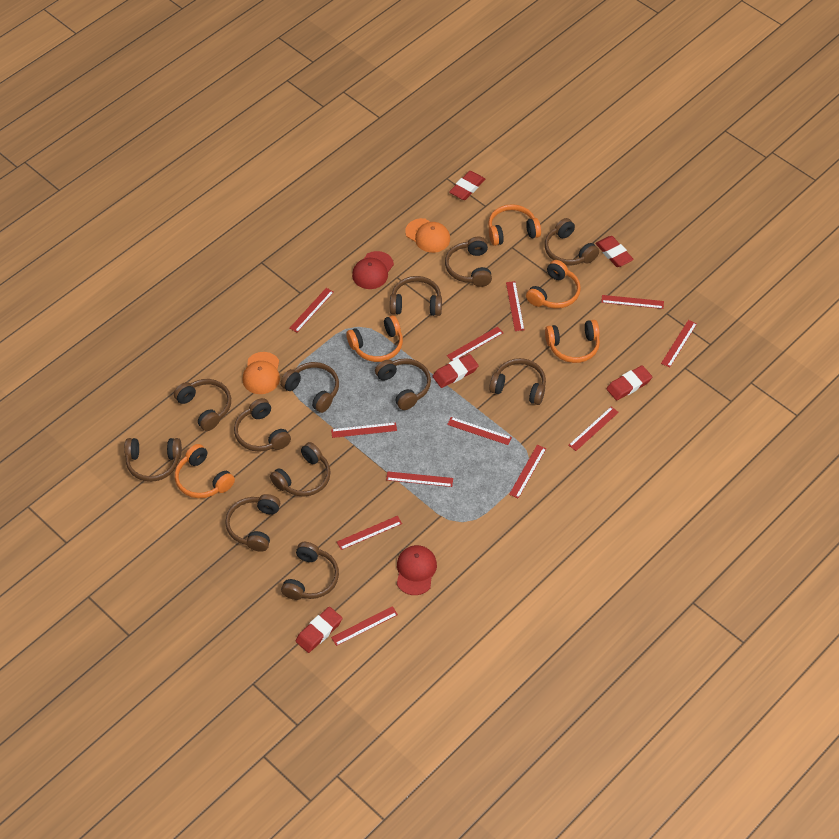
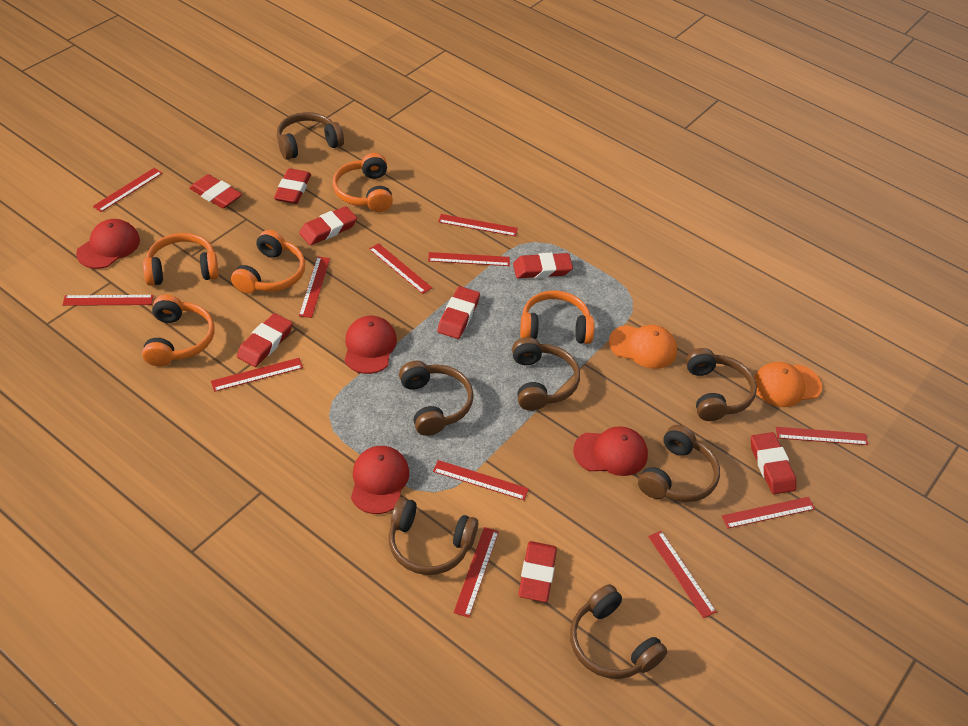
brown headphones: 12 -> 7
red cap: 2 -> 4
red eraser: 5 -> 8

